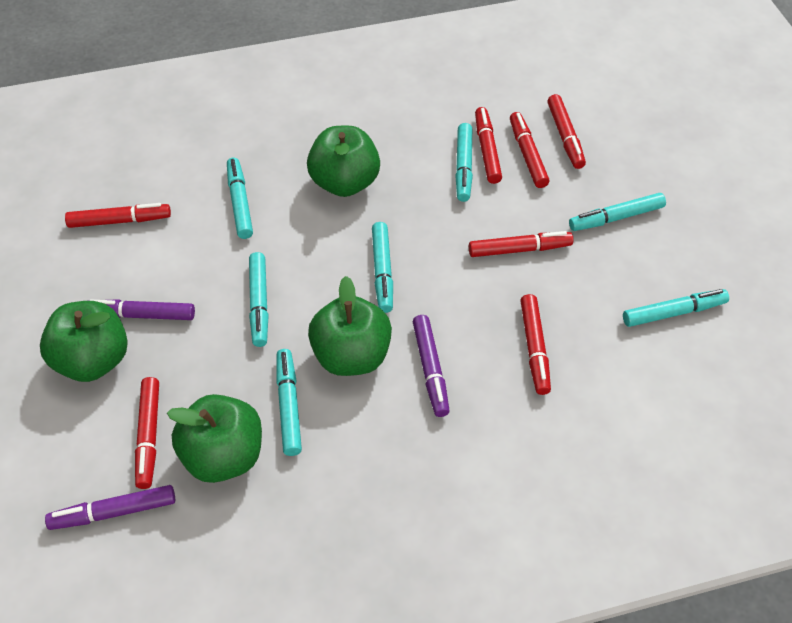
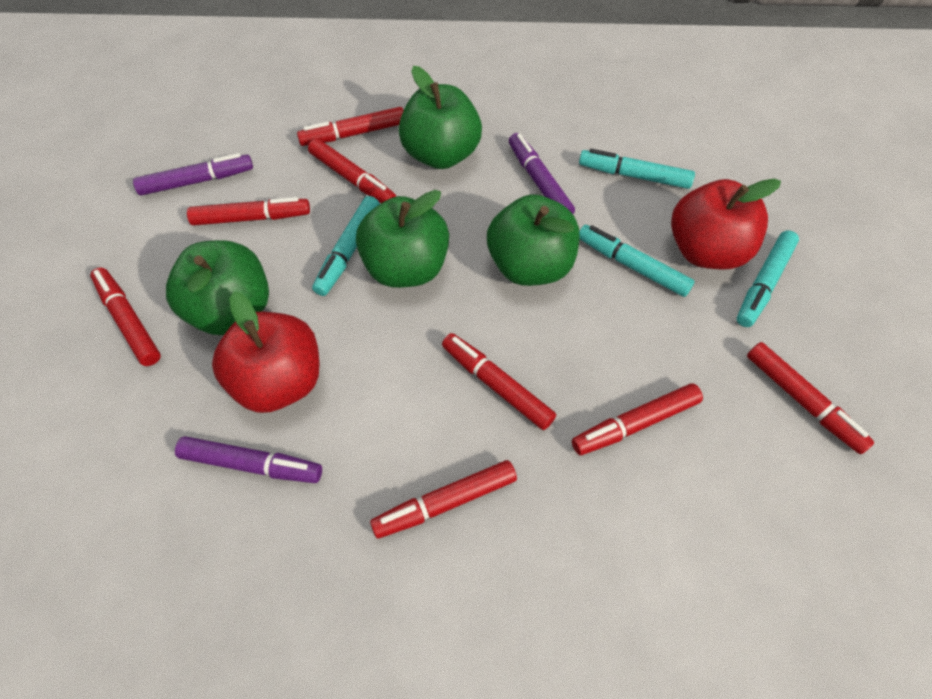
red apple: 0 -> 2
red marker: 7 -> 8
turquoise marker: 7 -> 4

